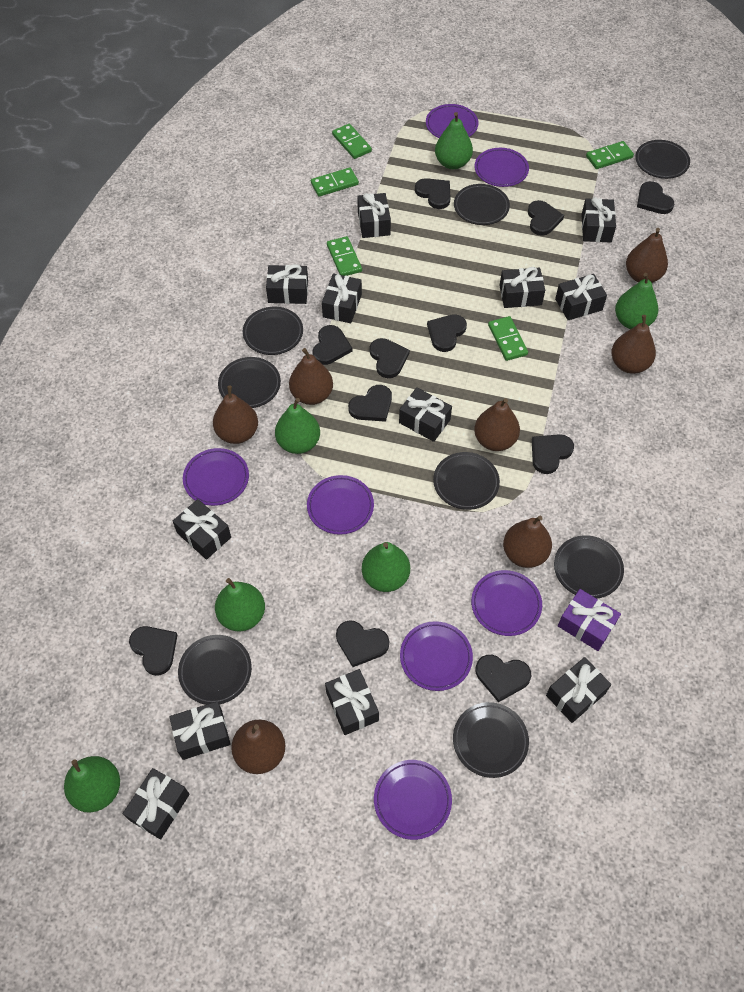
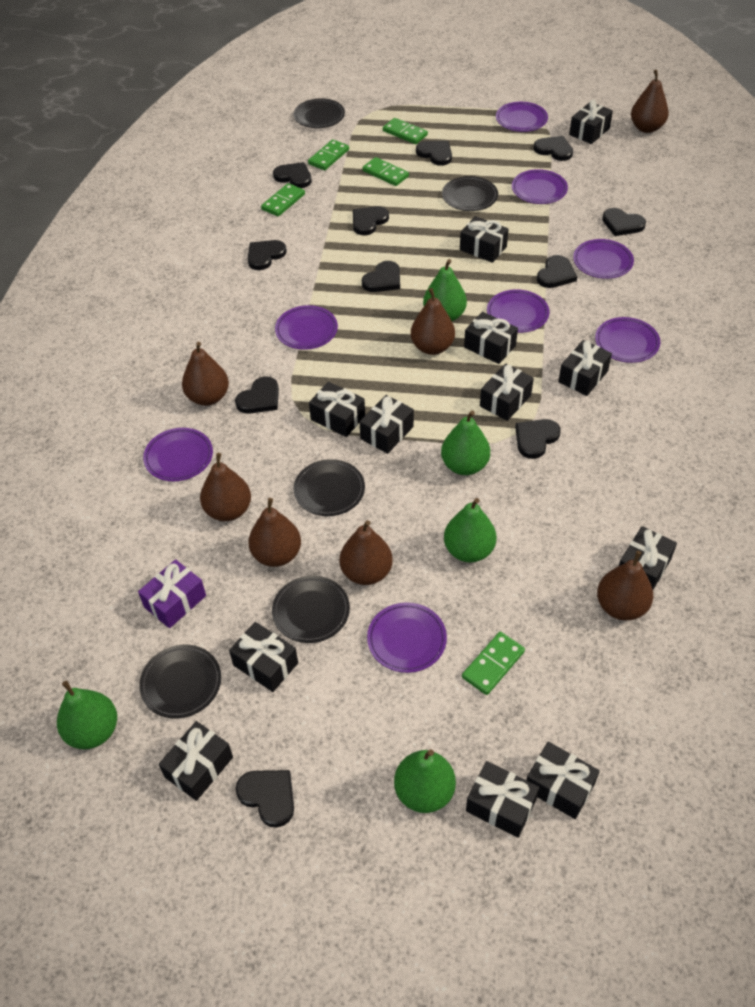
black plate: 8 -> 5
green pear: 6 -> 5
purple plate: 7 -> 8

